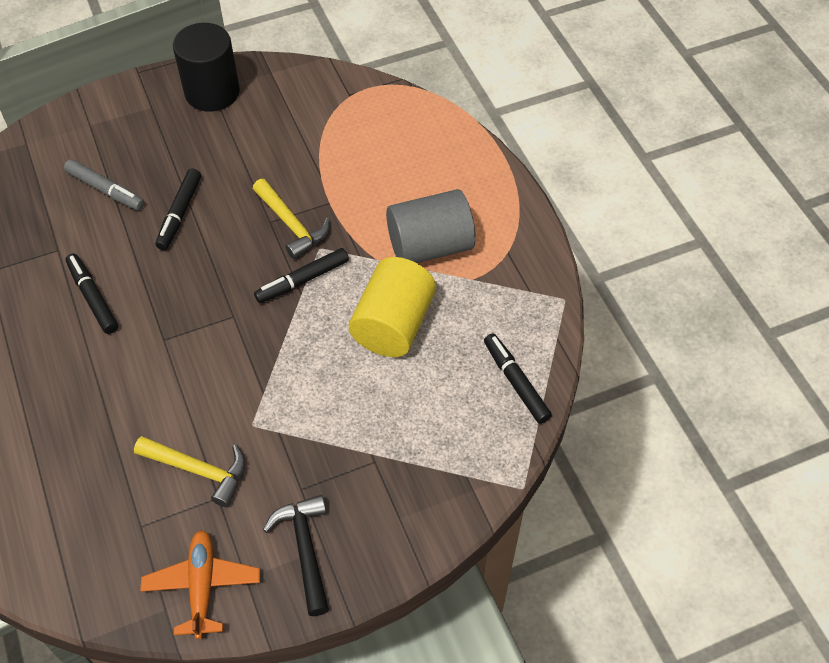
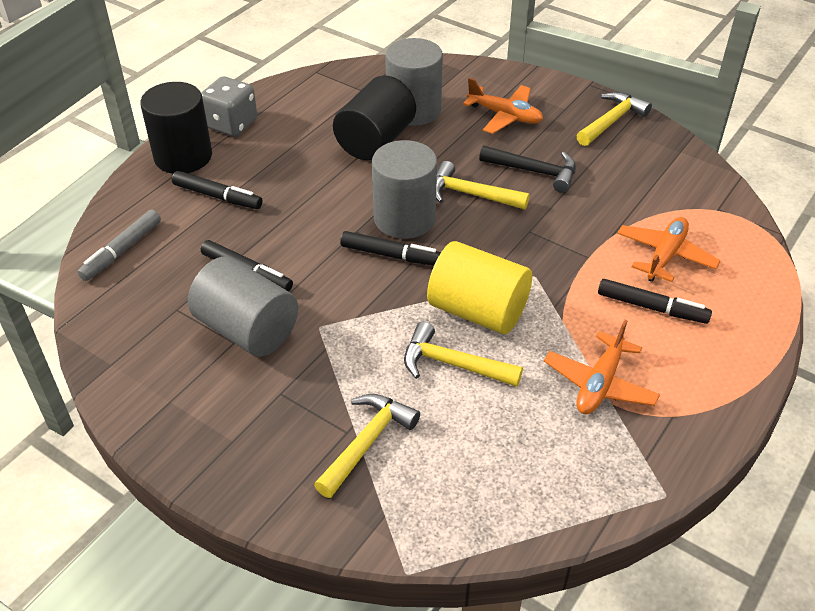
black cylinder: 1 -> 2
grey cylinder: 1 -> 3
grey dice: 0 -> 1
orange plane: 1 -> 3
yellow hammer: 2 -> 4

